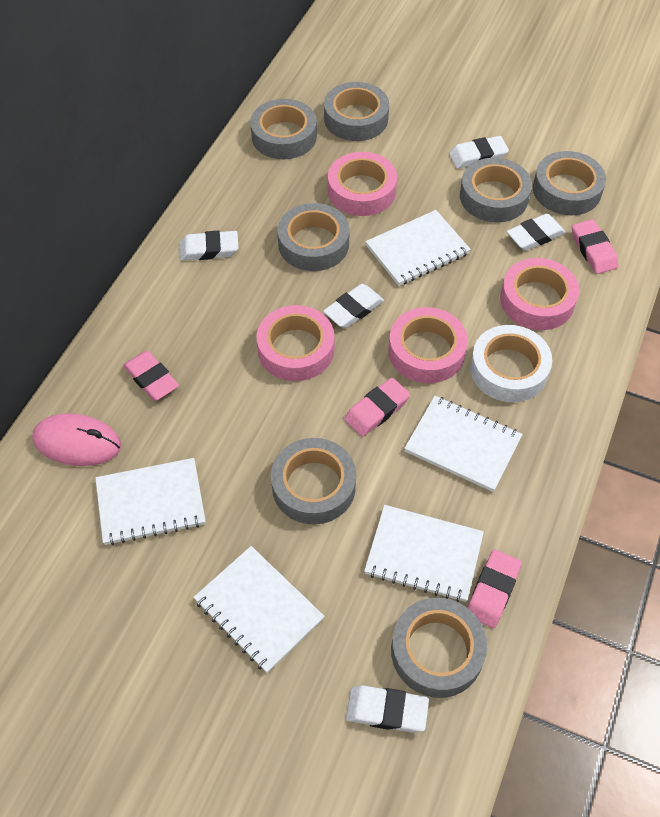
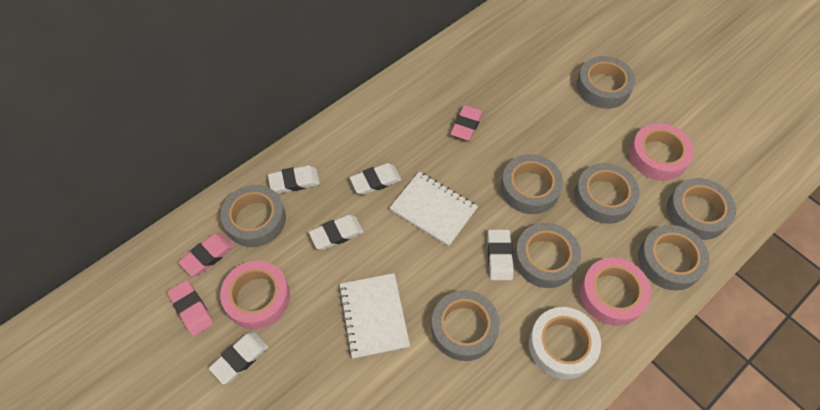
grey tape: 7 -> 8
pink eraser: 4 -> 3
pink mouse: 1 -> 0
pink tape: 4 -> 3
white notebook: 5 -> 2

